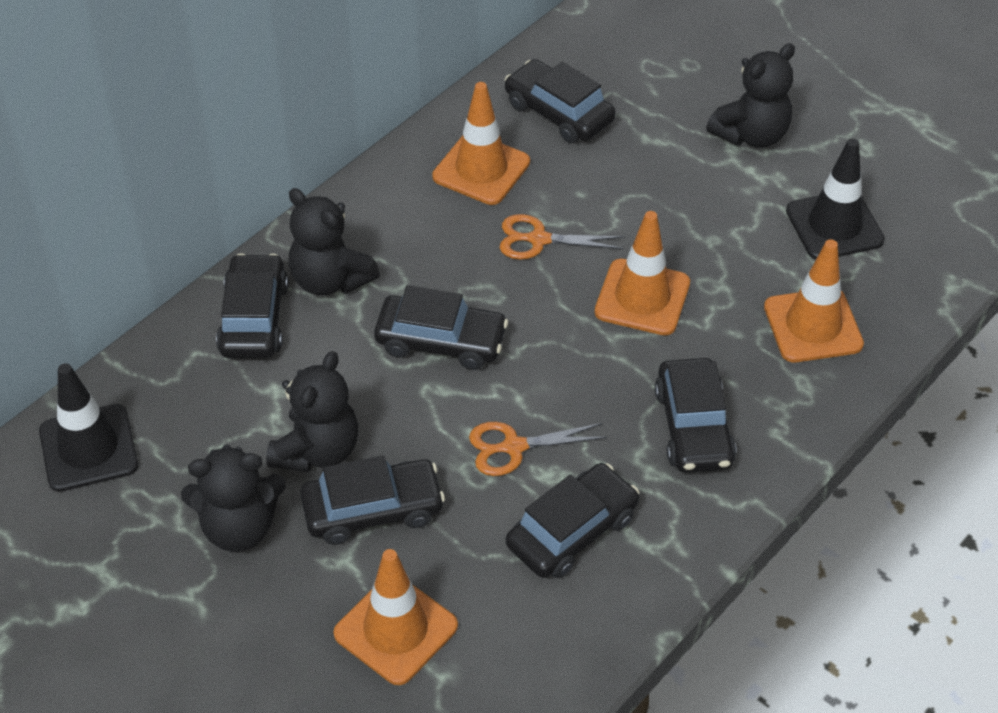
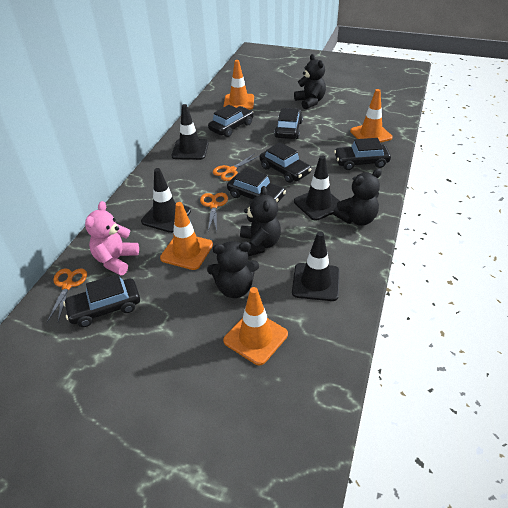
black traffic cone: 2 -> 4
orange scissors: 2 -> 3
pink teddy bear: 0 -> 1

